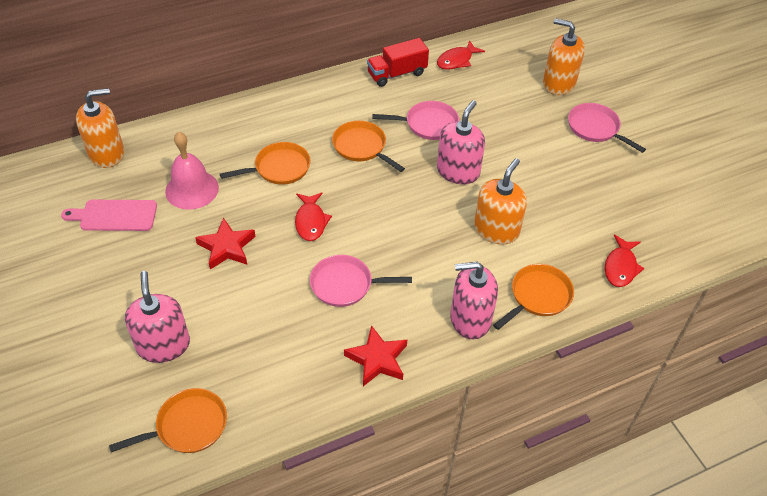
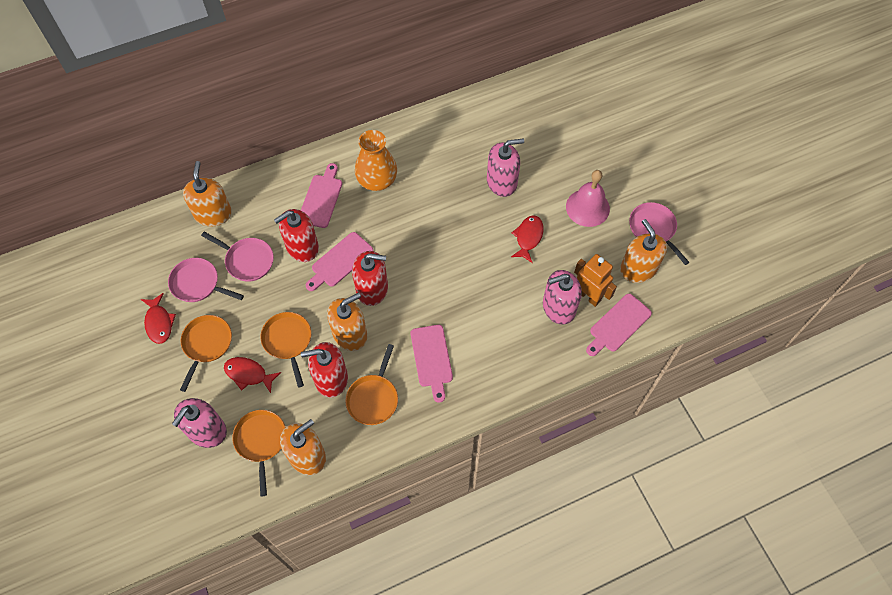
orange robot: 0 -> 1
orange soap dispenser: 3 -> 4
orange vase: 0 -> 1
pink cutting board: 1 -> 4
red soap dispenser: 0 -> 3
red star: 2 -> 0
red truck: 1 -> 0

